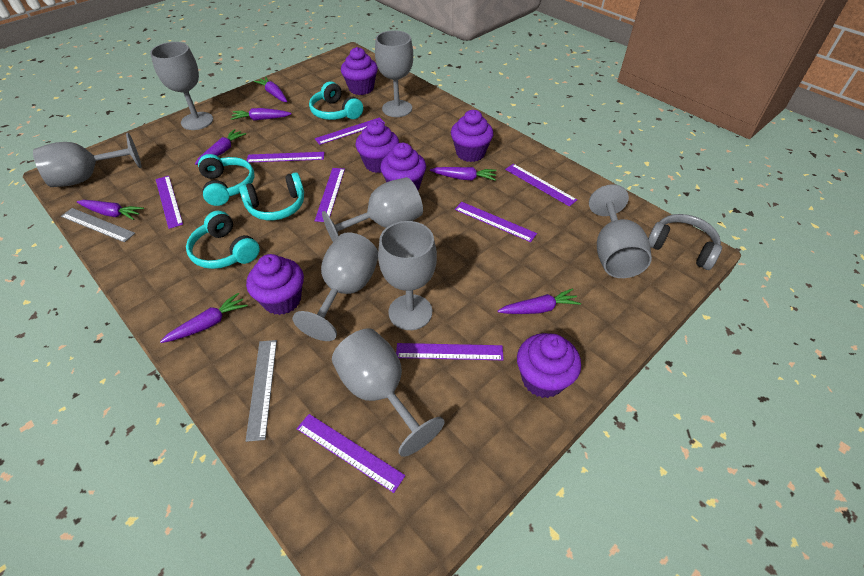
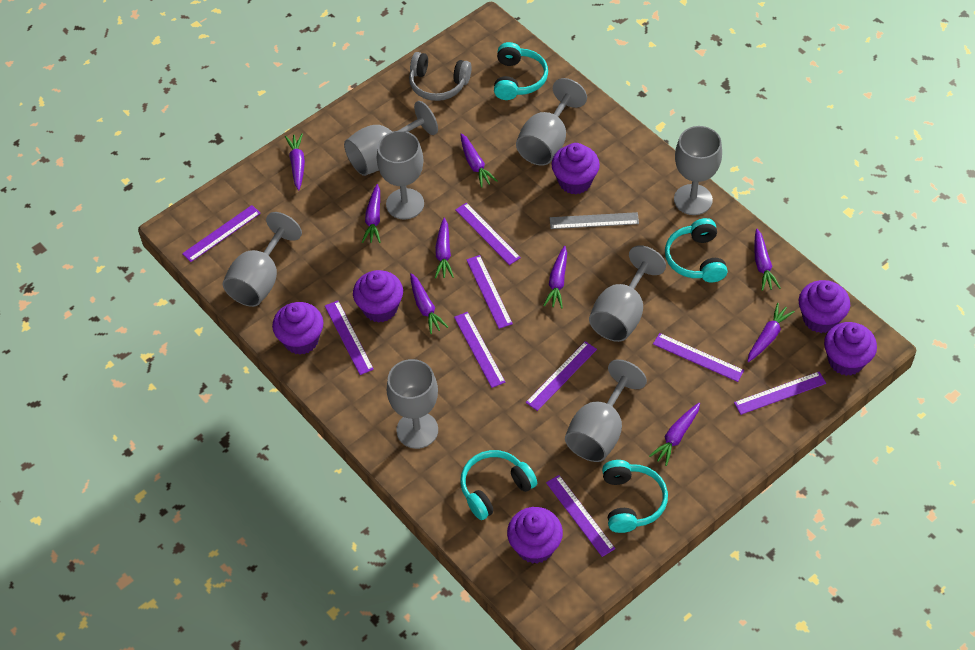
grey ruler: 2 -> 1
purple carrot: 7 -> 9
purple ruler: 8 -> 9

